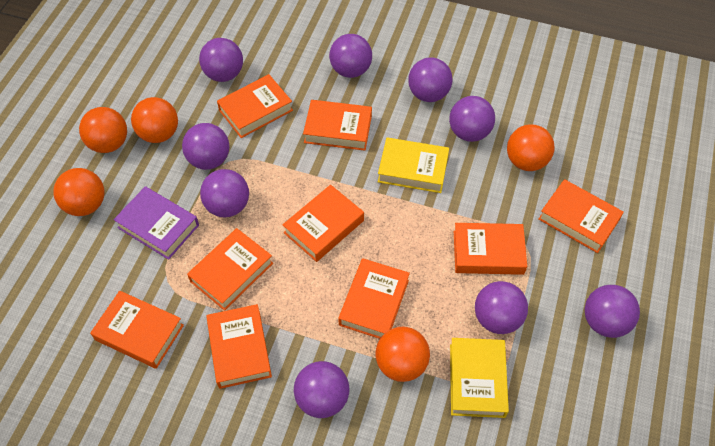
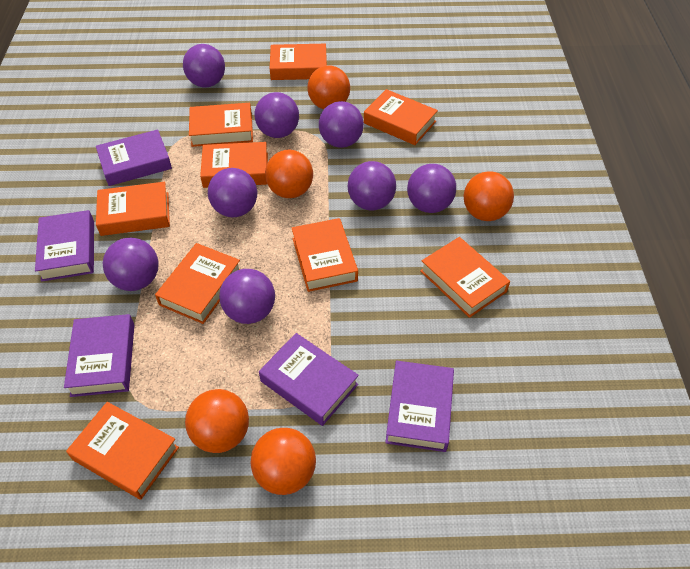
purple ball: 9 -> 8
purple book: 1 -> 5
yellow book: 2 -> 0

